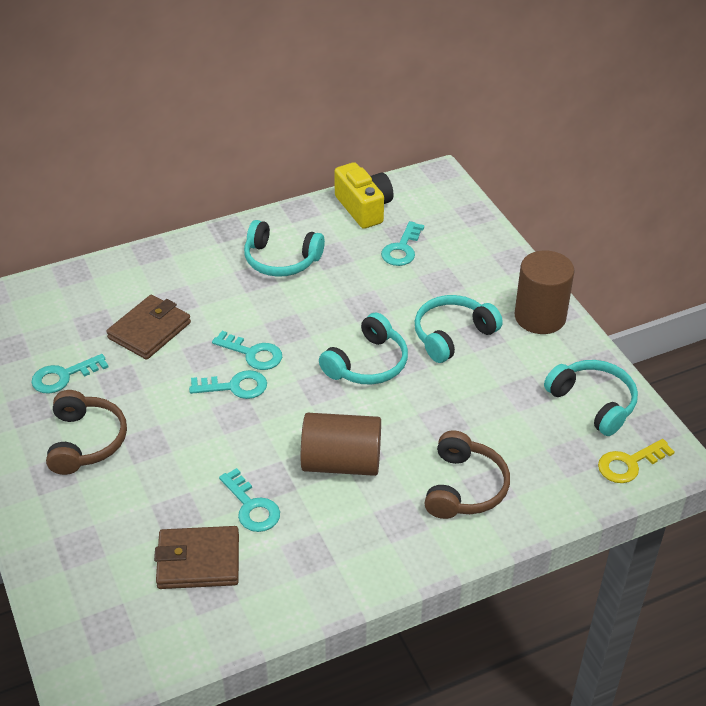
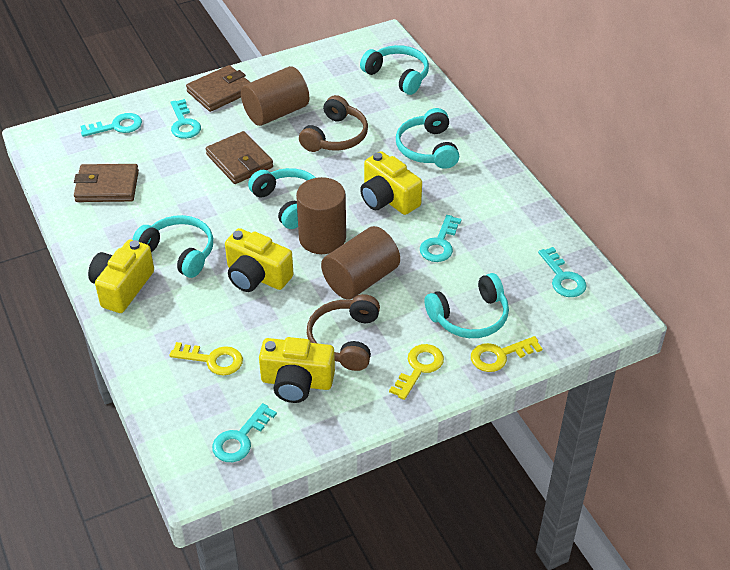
brown cylinder: 2 -> 3
brown wallet: 2 -> 3
turquoise headphones: 4 -> 5
yellow camera: 1 -> 4
yellow key: 1 -> 3

